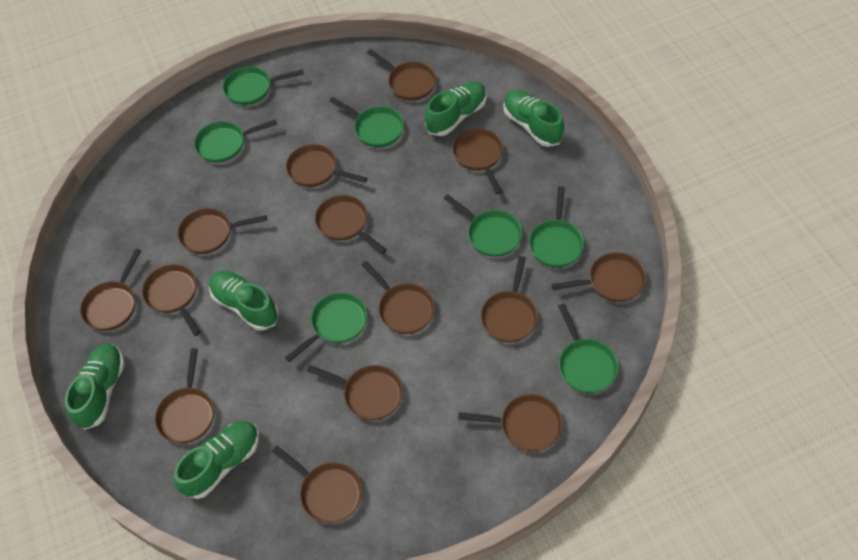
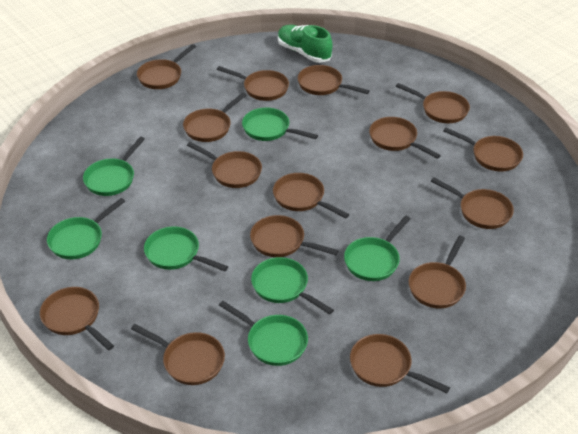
brown pan: 14 -> 15
green shoe: 5 -> 1

